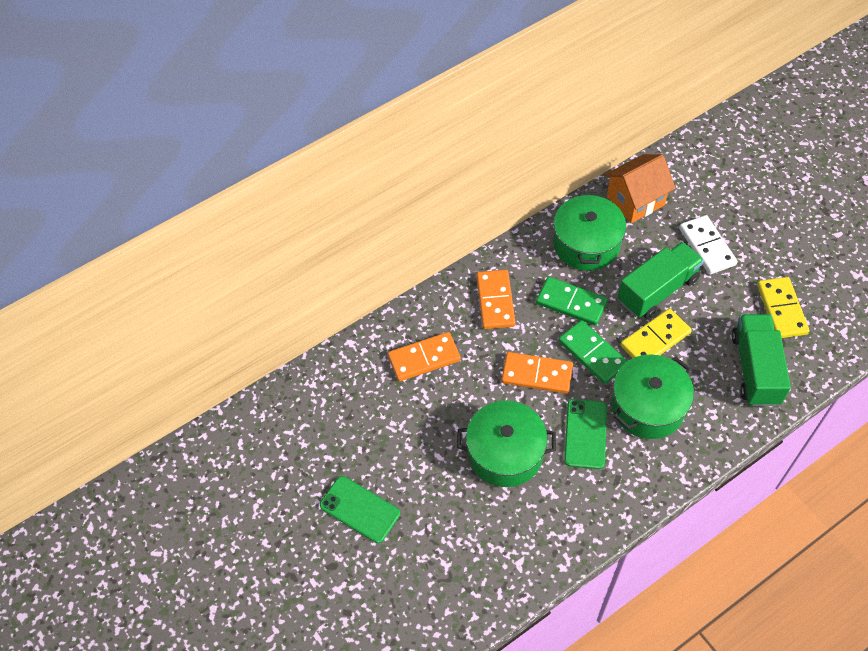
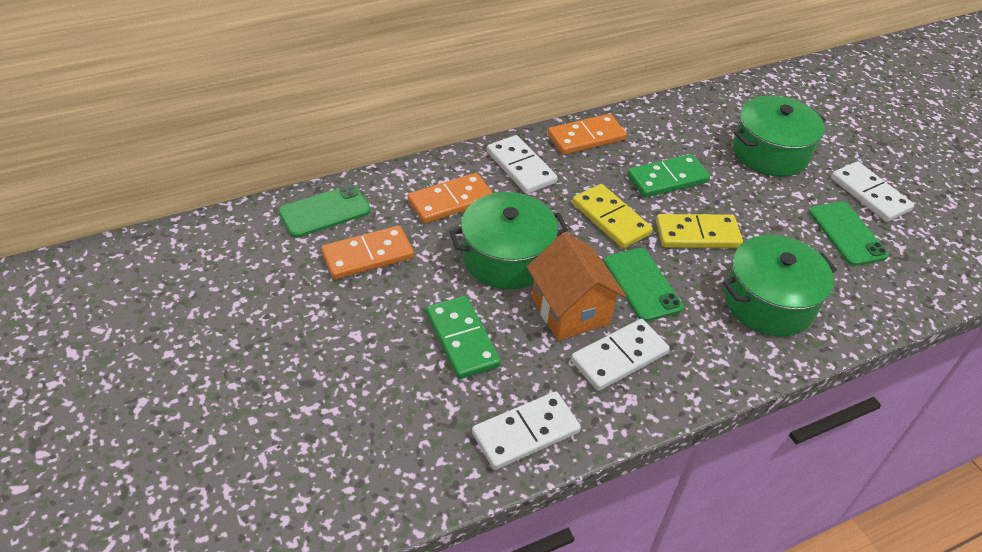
green phone: 2 -> 3
green truck: 2 -> 0
white domino: 1 -> 4

